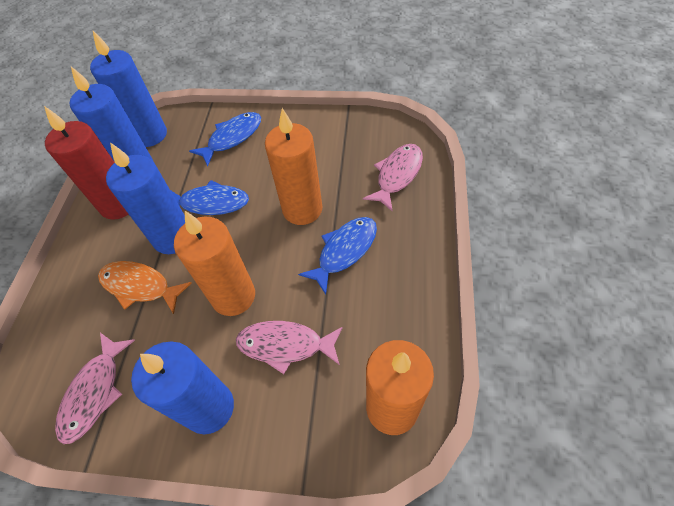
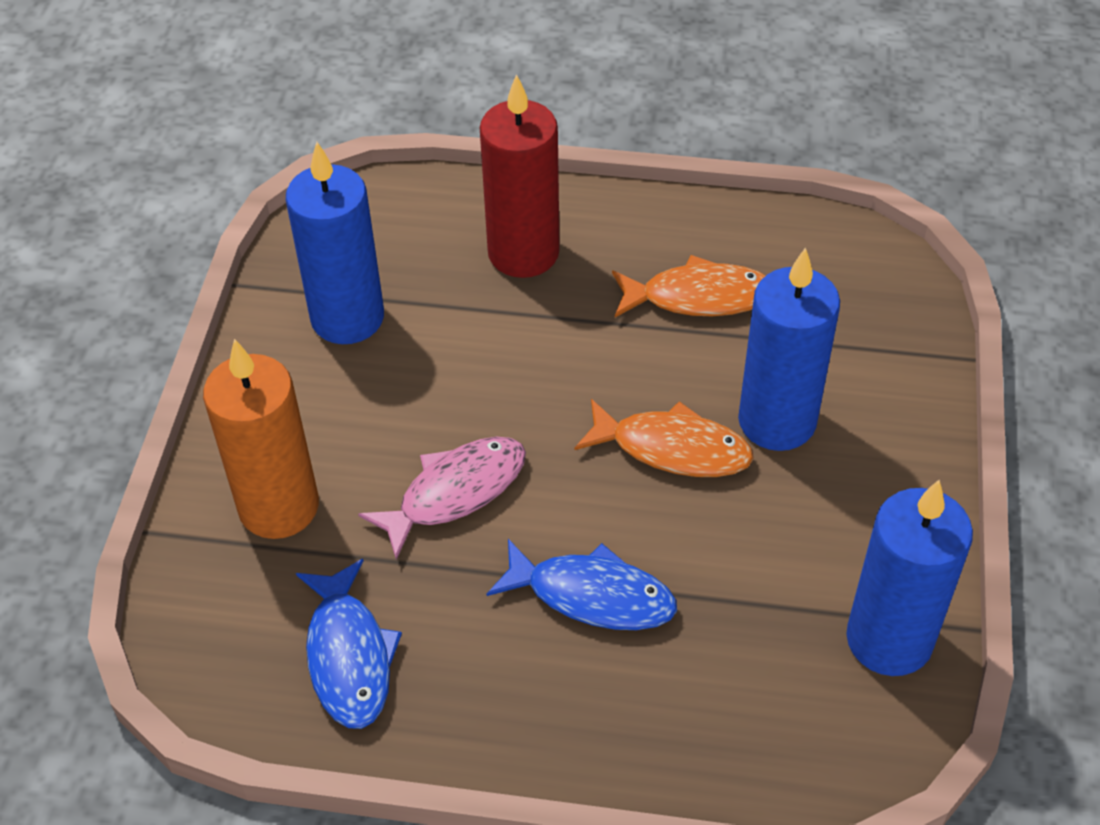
blue candle: 4 -> 3
blue fish: 3 -> 2
orange candle: 3 -> 1
orange fish: 1 -> 2
pink fish: 3 -> 1

